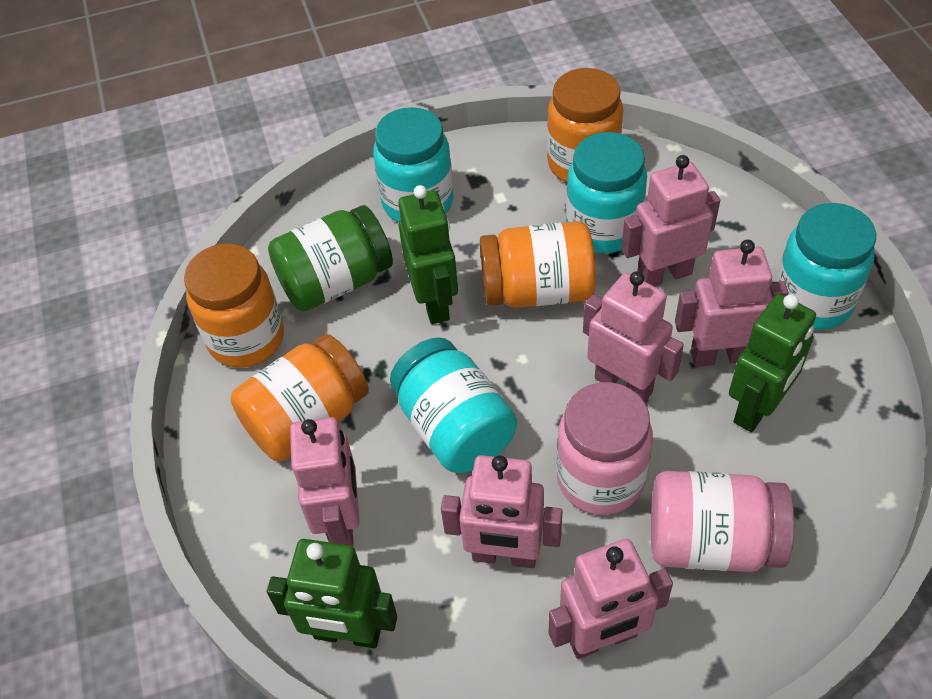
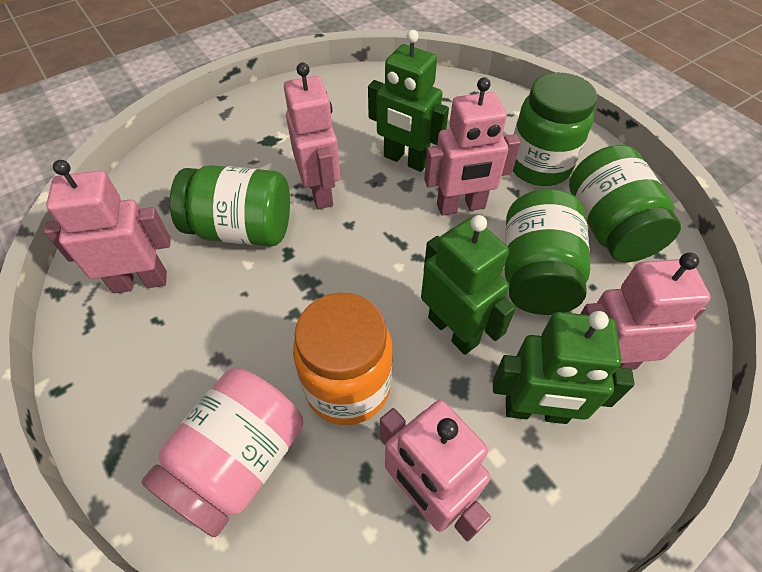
green jar: 1 -> 4
orange jar: 4 -> 1
pink jar: 2 -> 1
pink robot: 6 -> 5
turquoise jar: 4 -> 0

